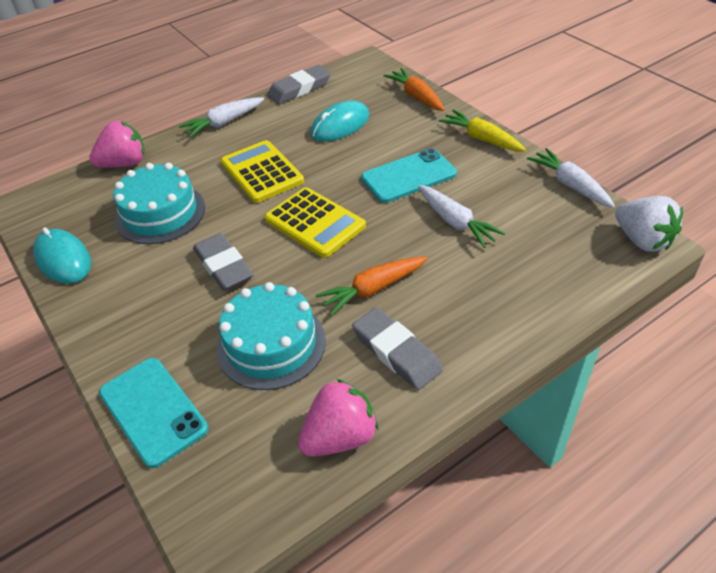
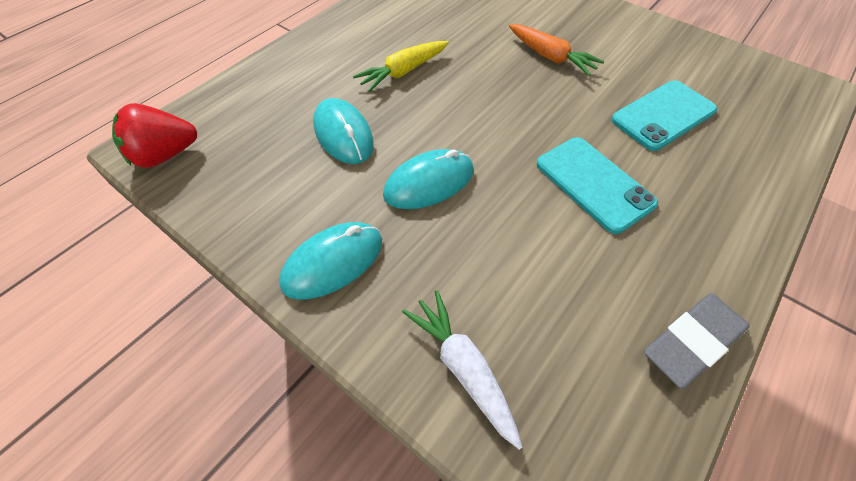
grey eraser: 3 -> 1
orange carrot: 2 -> 1
pink strawberry: 2 -> 0
red strawberry: 0 -> 1
turquoise cake: 2 -> 0
turquoise mouse: 2 -> 3
white carrot: 3 -> 1
white strawberry: 1 -> 0
yellow calculator: 2 -> 0

